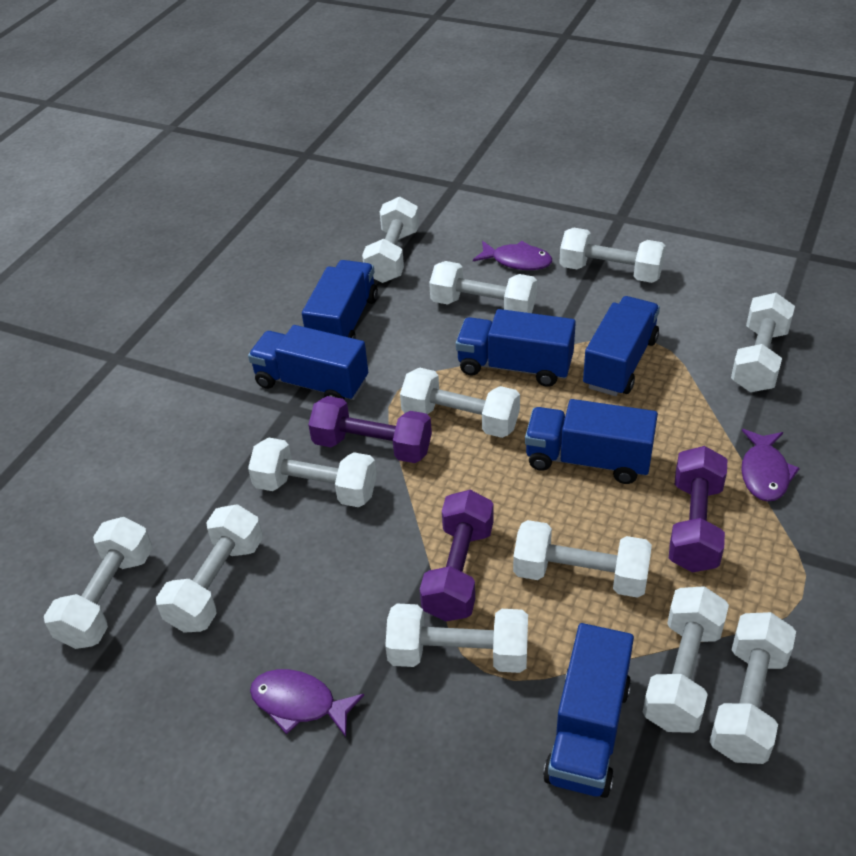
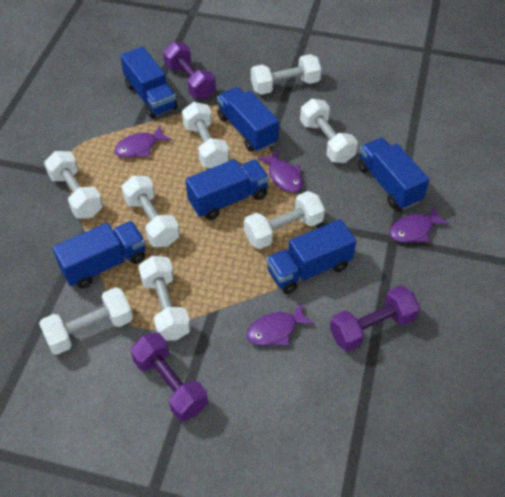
purple fish: 3 -> 4
white dumbbell: 12 -> 8

